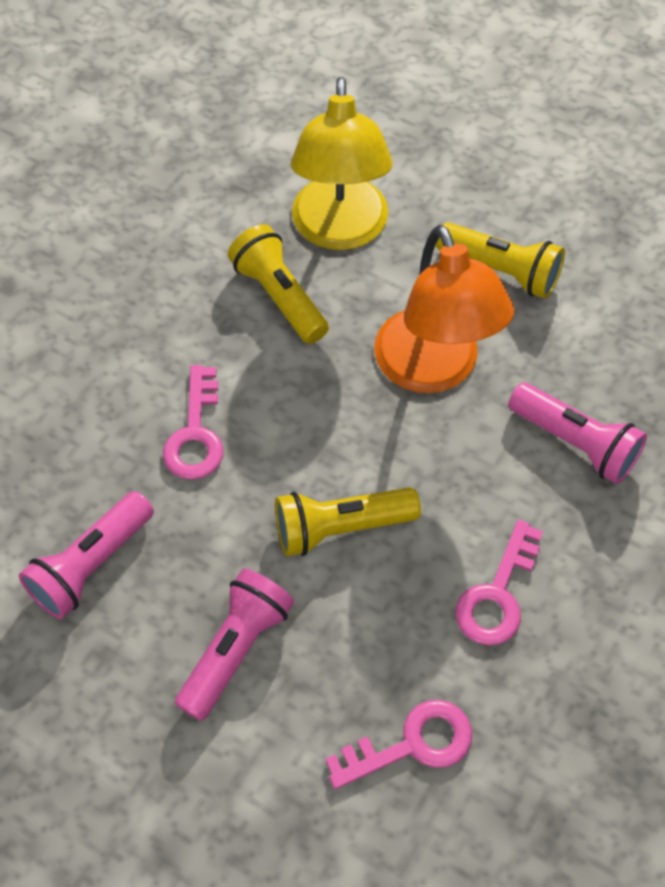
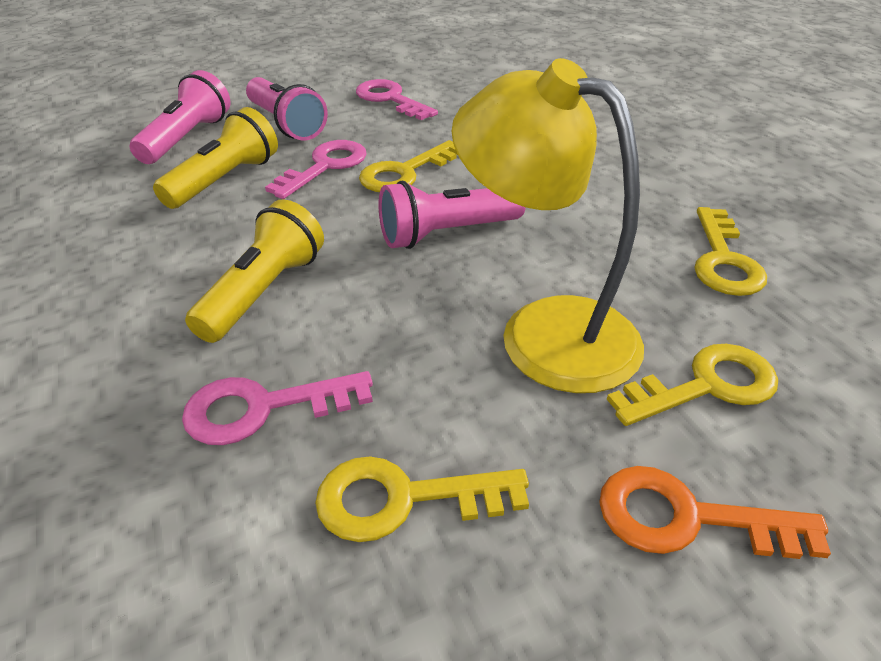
orange key: 0 -> 1
orange lamp: 1 -> 0
yellow flashlight: 3 -> 2
yellow key: 0 -> 4

